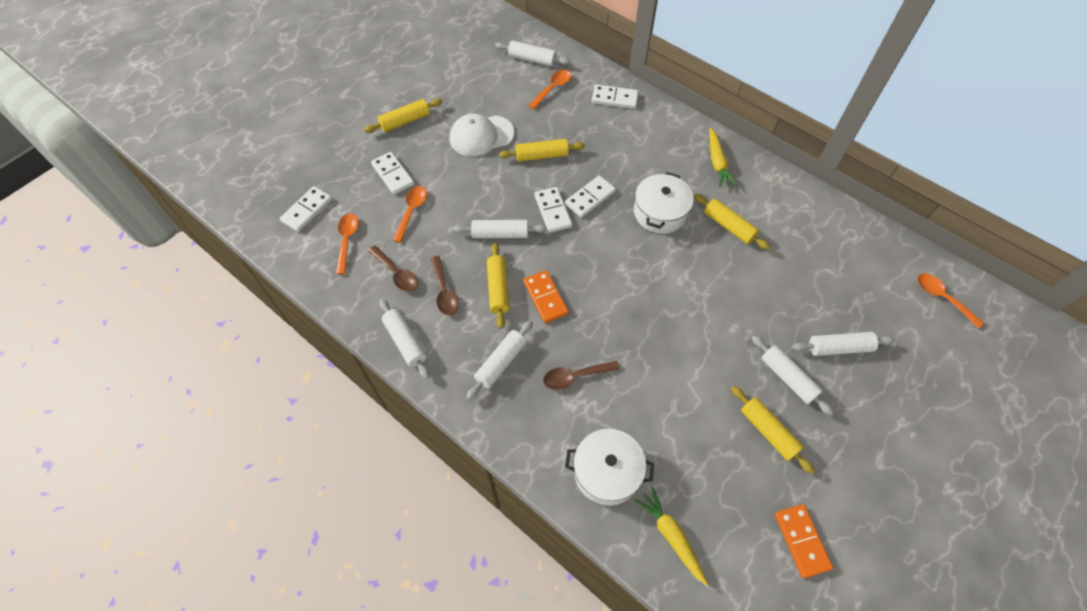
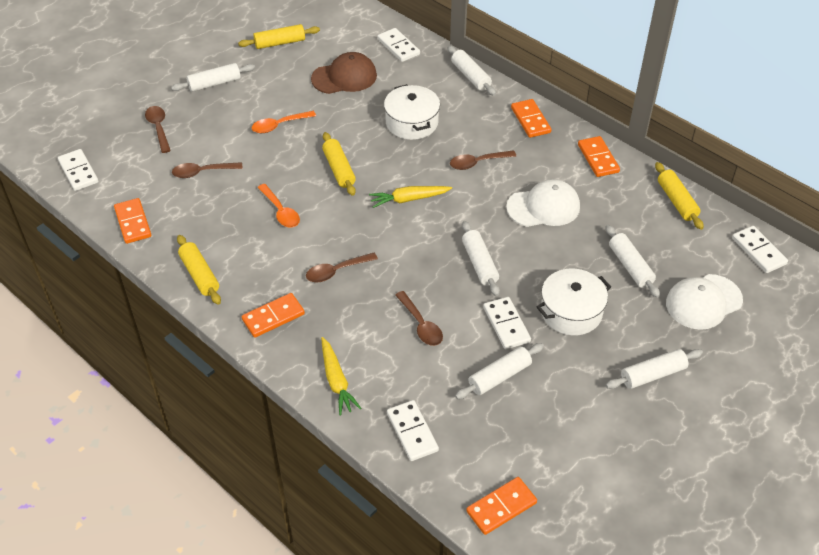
brown cap: 0 -> 1
brown spoon: 3 -> 5
orange domino: 2 -> 5
orange spoon: 4 -> 2
white cap: 1 -> 2
yellow rolling pin: 5 -> 4

